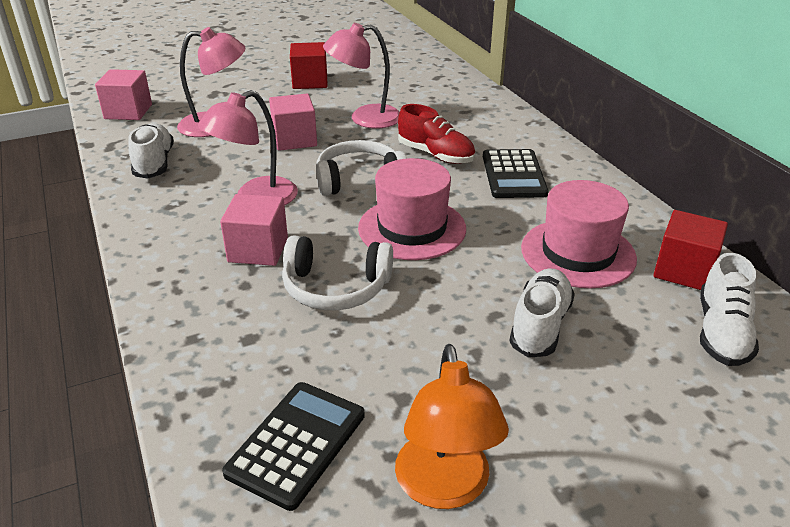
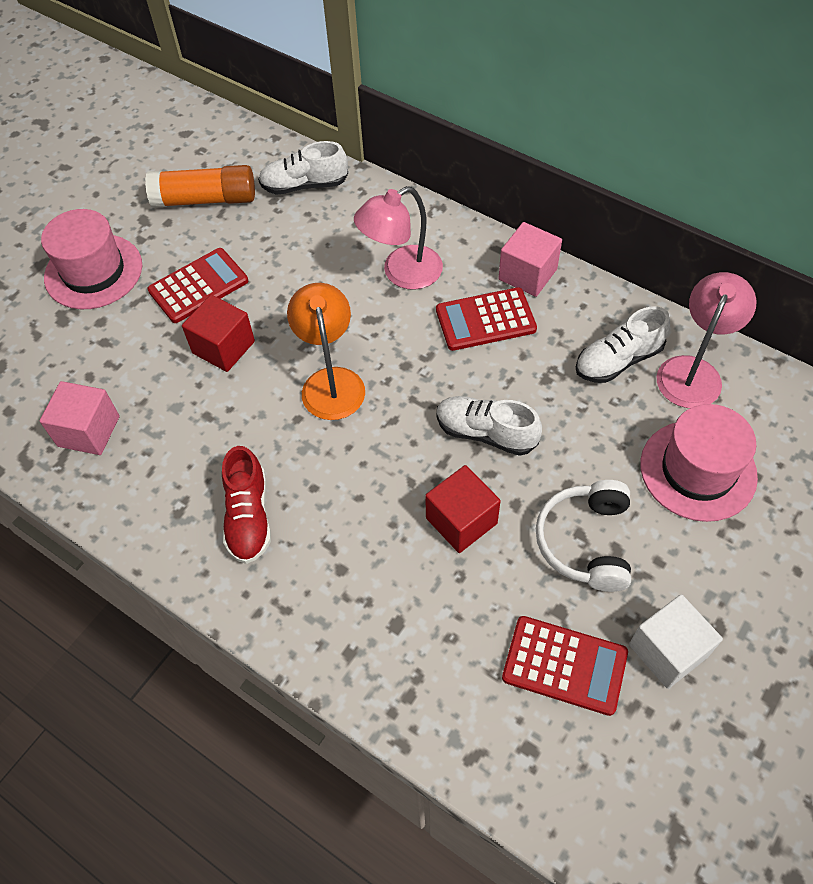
black calculator: 2 -> 0
orange glue stick: 0 -> 1
pink cube: 3 -> 2
pink lamp: 3 -> 2
red calculator: 0 -> 3
white cube: 0 -> 1
white headphones: 2 -> 1

